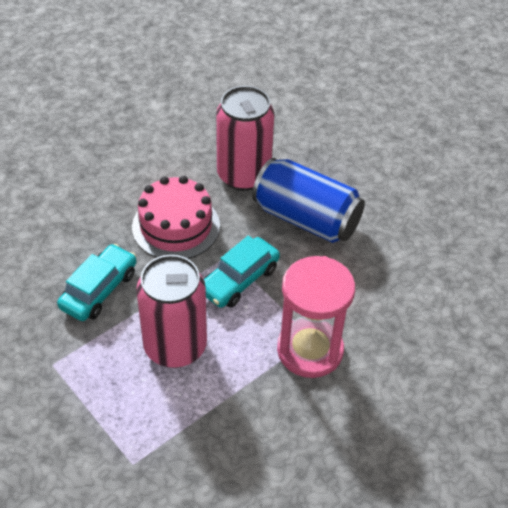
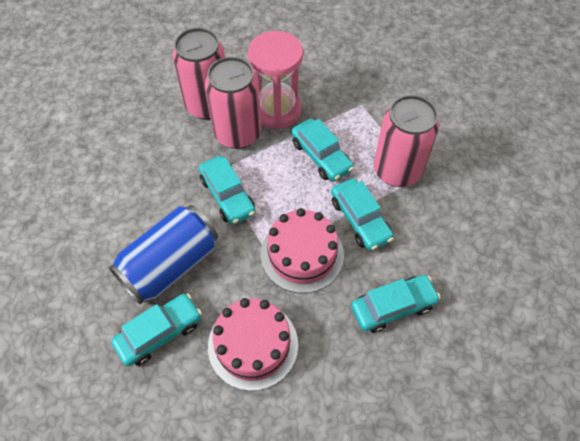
pink cake: 1 -> 2
pink can: 2 -> 3
turquoise car: 2 -> 5

